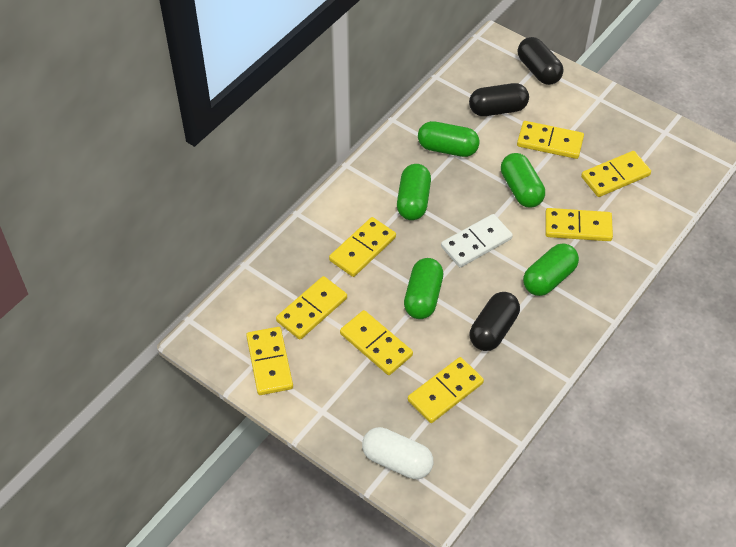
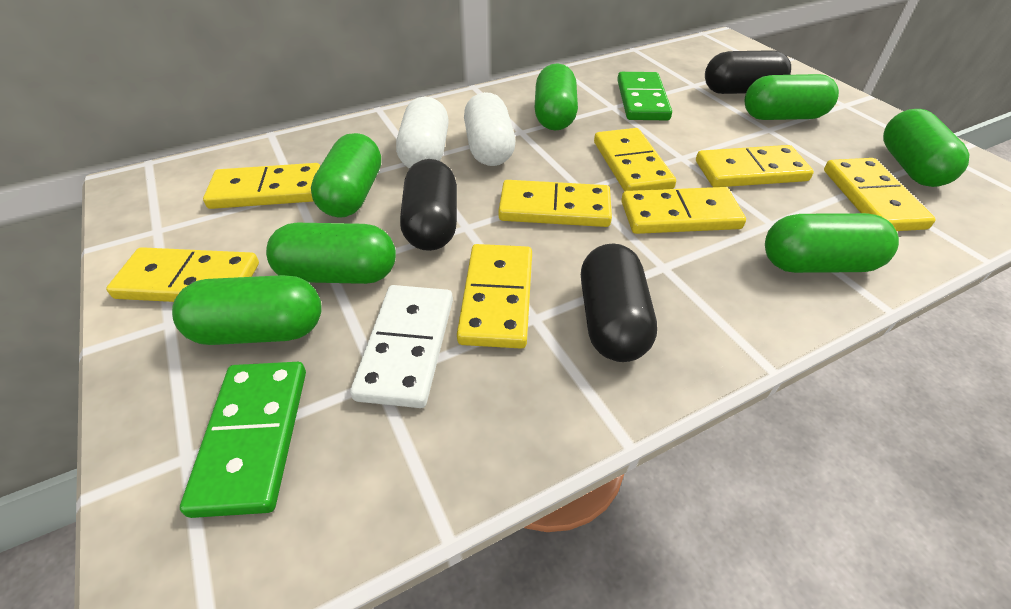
green capsule: 5 -> 7
green domino: 0 -> 2
white capsule: 1 -> 2

